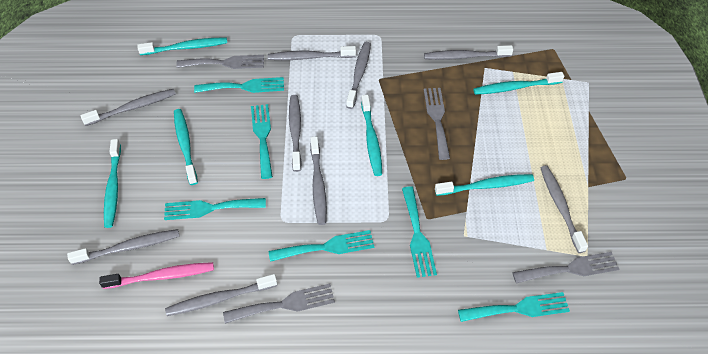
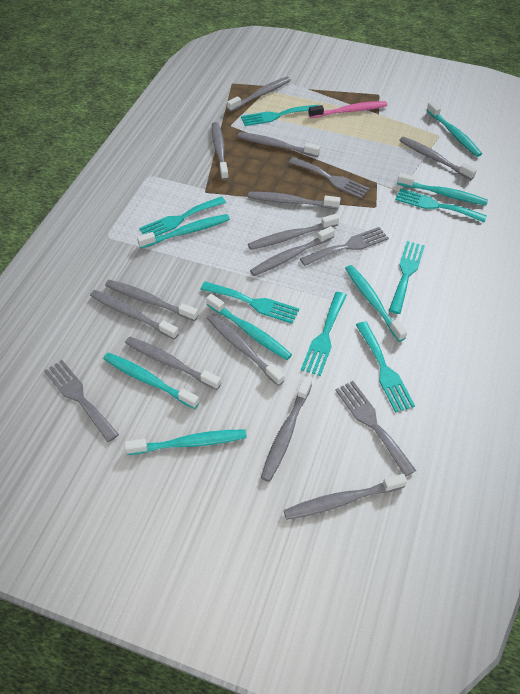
grey toothbrush: 9 -> 13
turquoise fork: 6 -> 7
turquoise toothbrush: 6 -> 7

